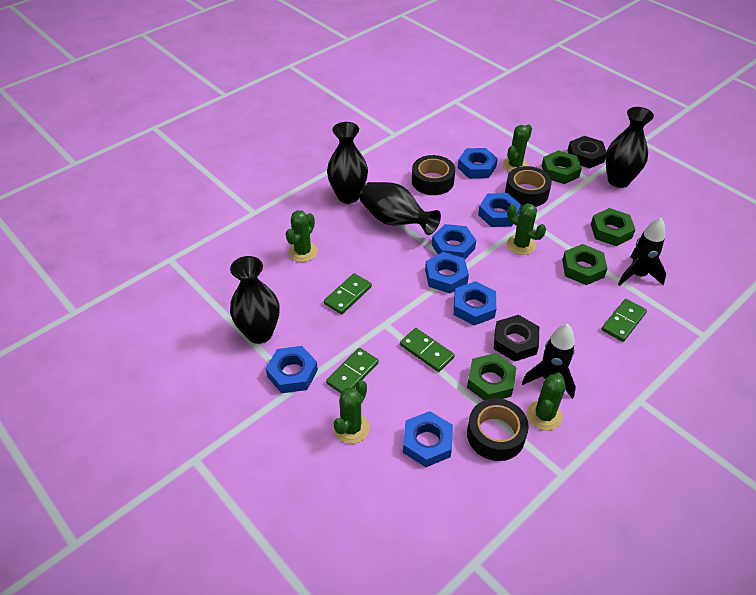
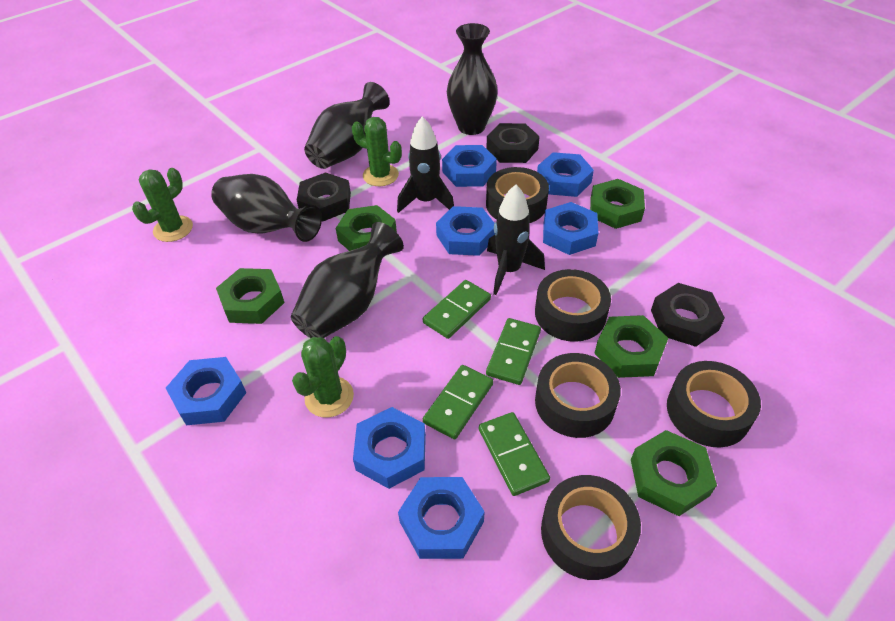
black nut: 2 -> 3
black tape: 3 -> 5
green cactus: 5 -> 3
green nut: 4 -> 5

